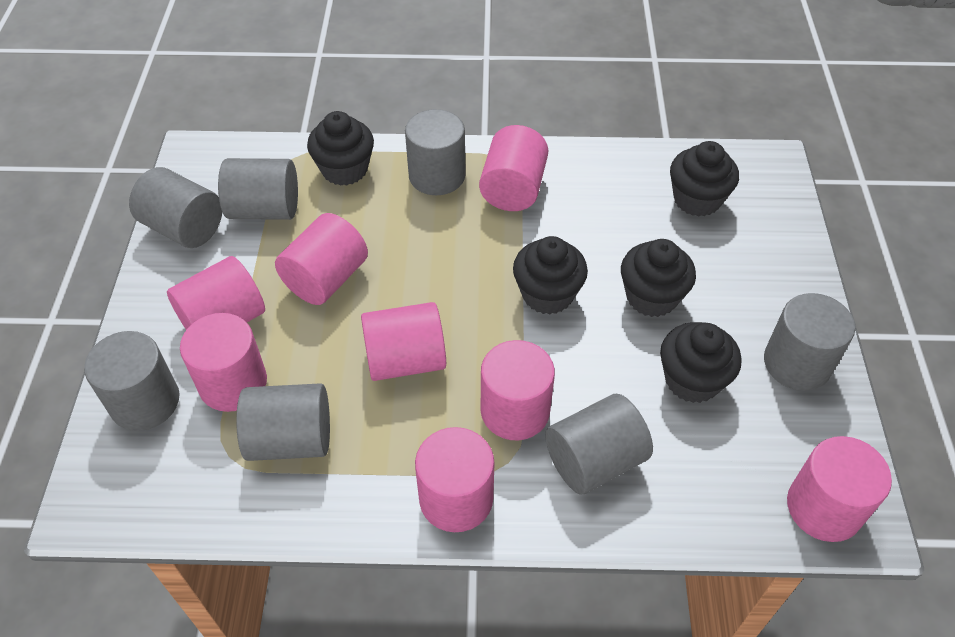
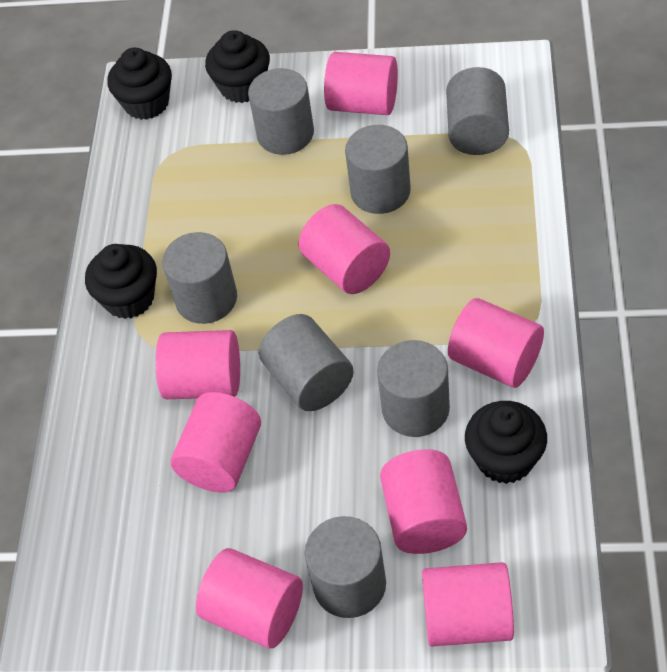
black cupcake: 5 -> 4

